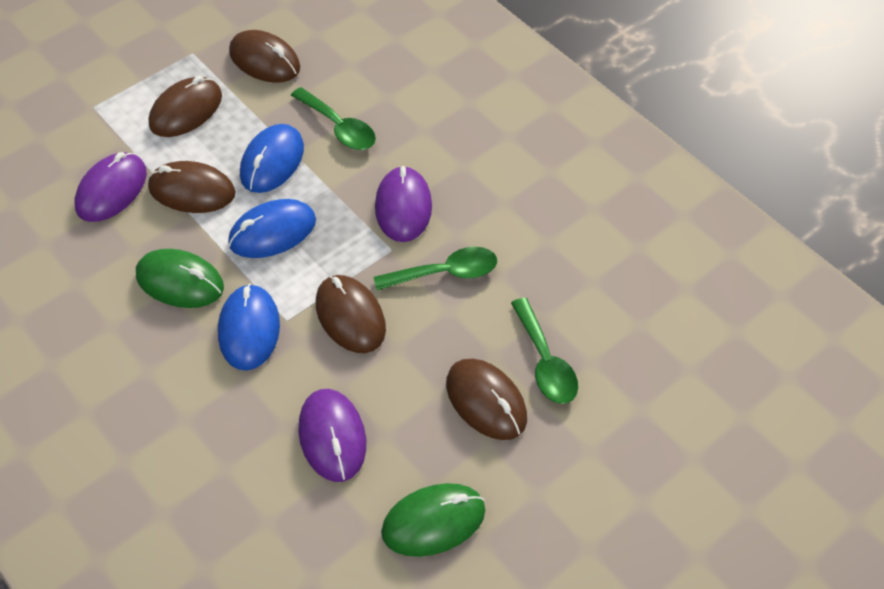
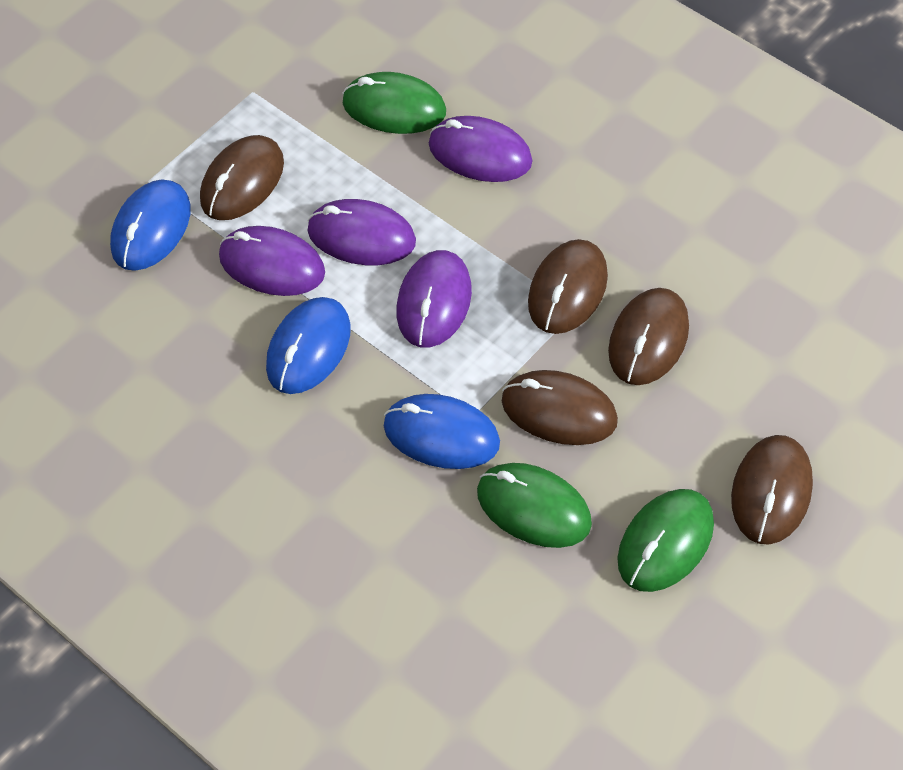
green mouse: 2 -> 3
green spoon: 3 -> 0
purple mouse: 3 -> 4

